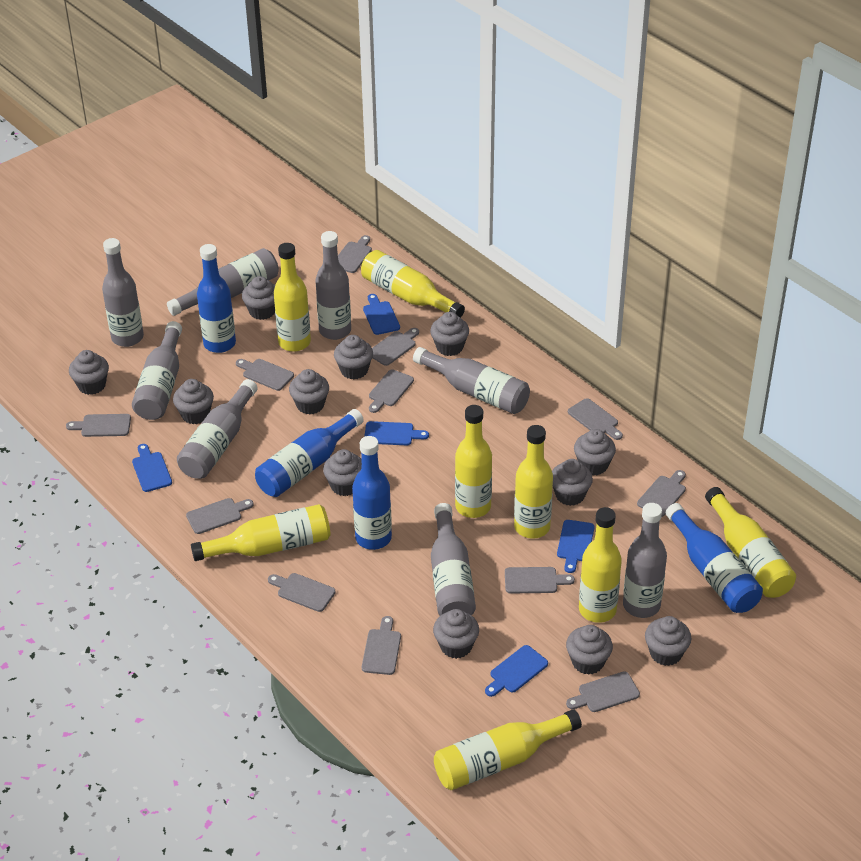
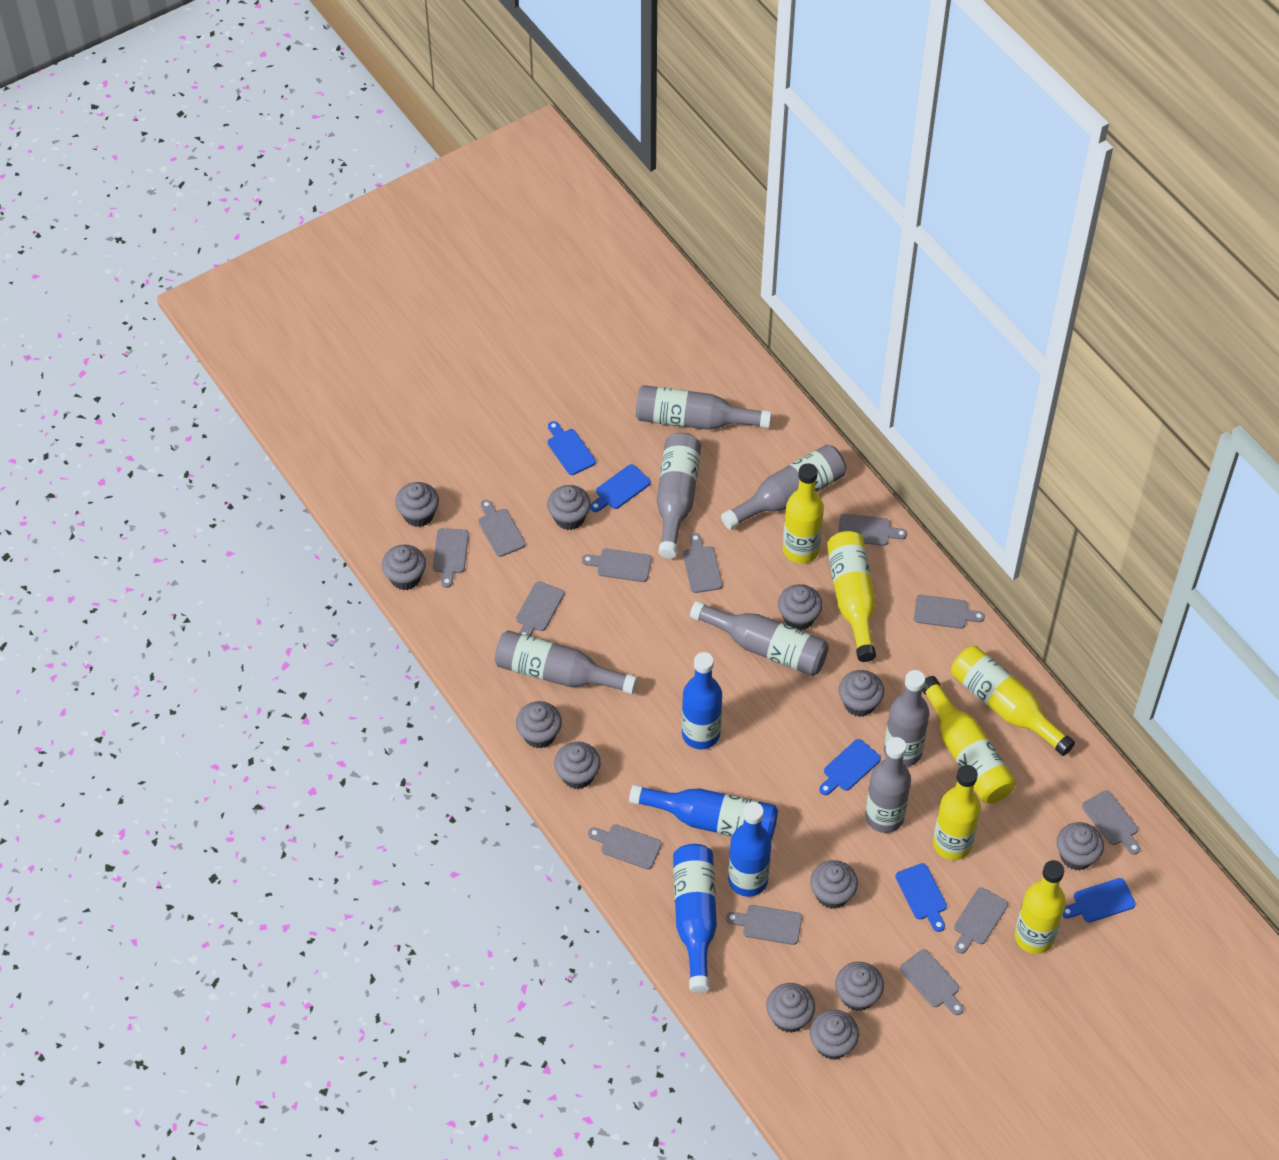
grey bottle: 8 -> 7
yellow bottle: 8 -> 6

